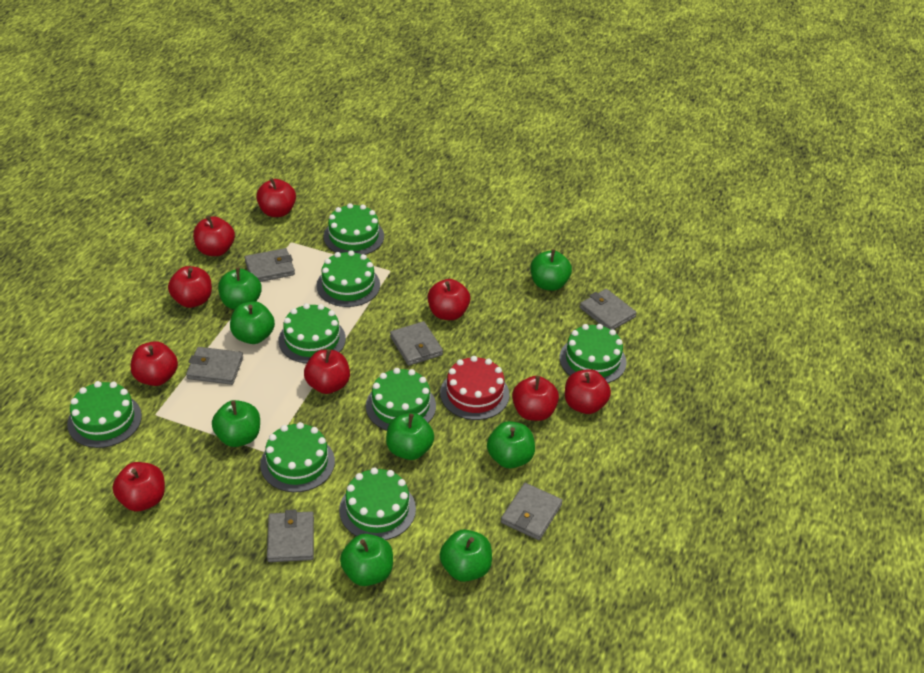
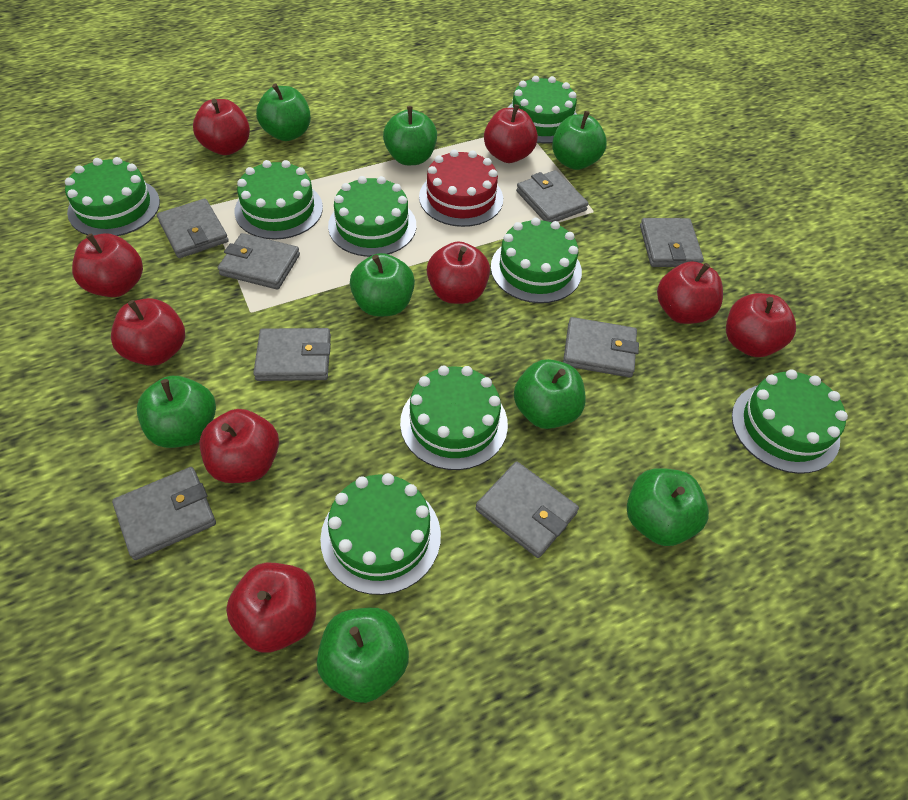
grey wallet: 6 -> 8

